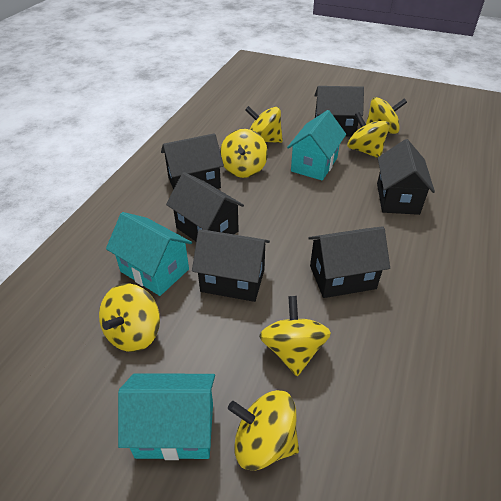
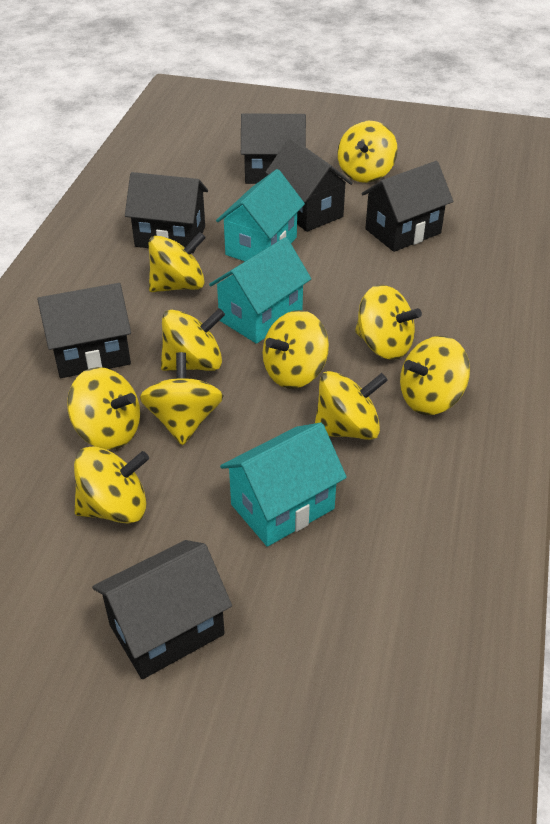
yellow spinning top: 7 -> 10

